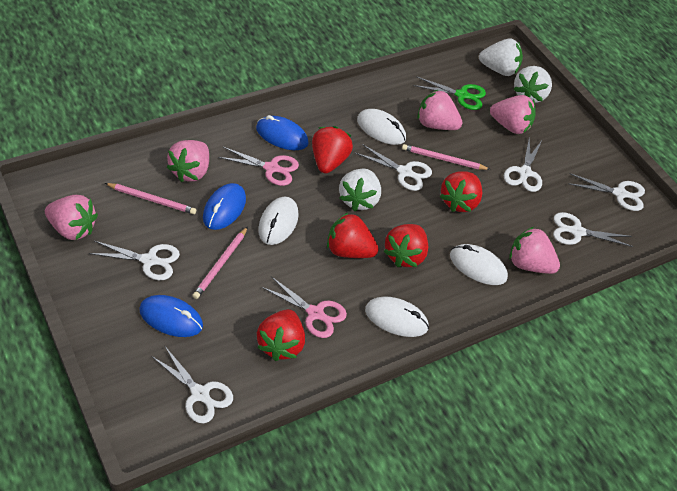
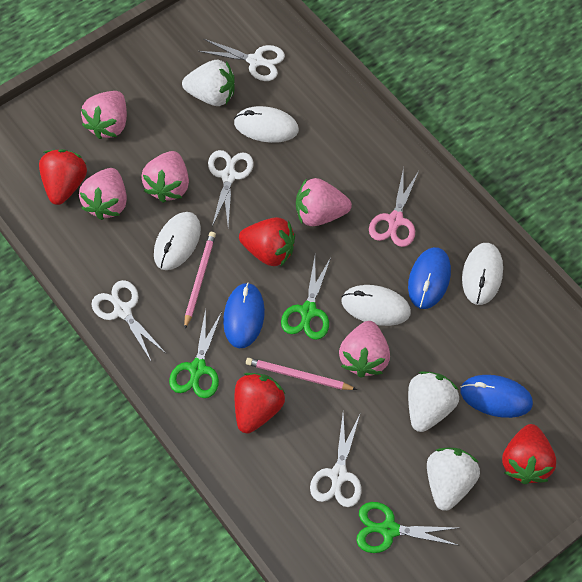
green scissors: 1 -> 3
pink pencil: 3 -> 2
pink scissors: 2 -> 1
red strawberry: 5 -> 4
white scissors: 6 -> 4

